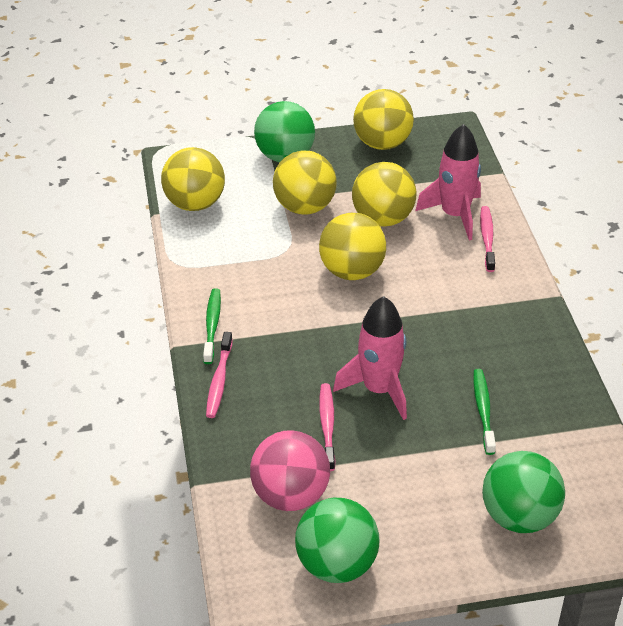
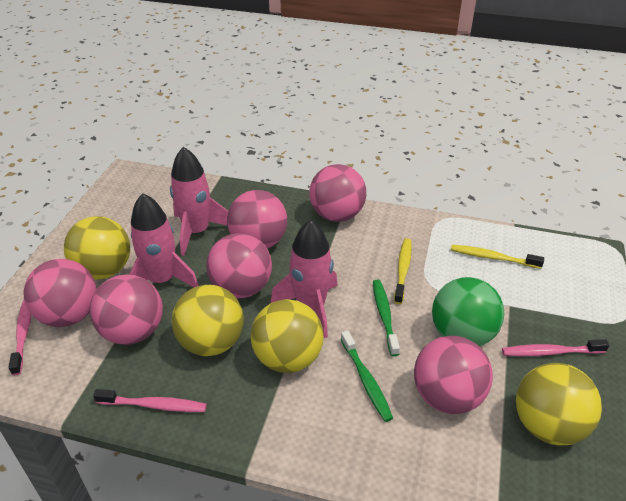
green ball: 3 -> 1
pink ball: 1 -> 6
pink rocket: 2 -> 3
yellow ball: 5 -> 4
yellow toothbrush: 0 -> 2

